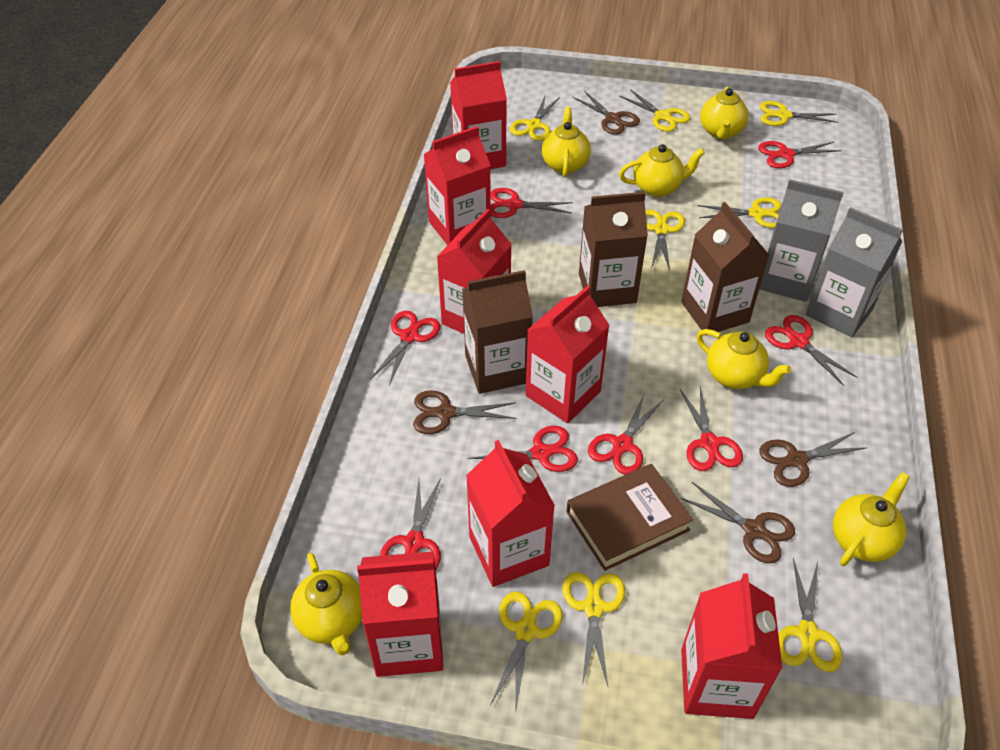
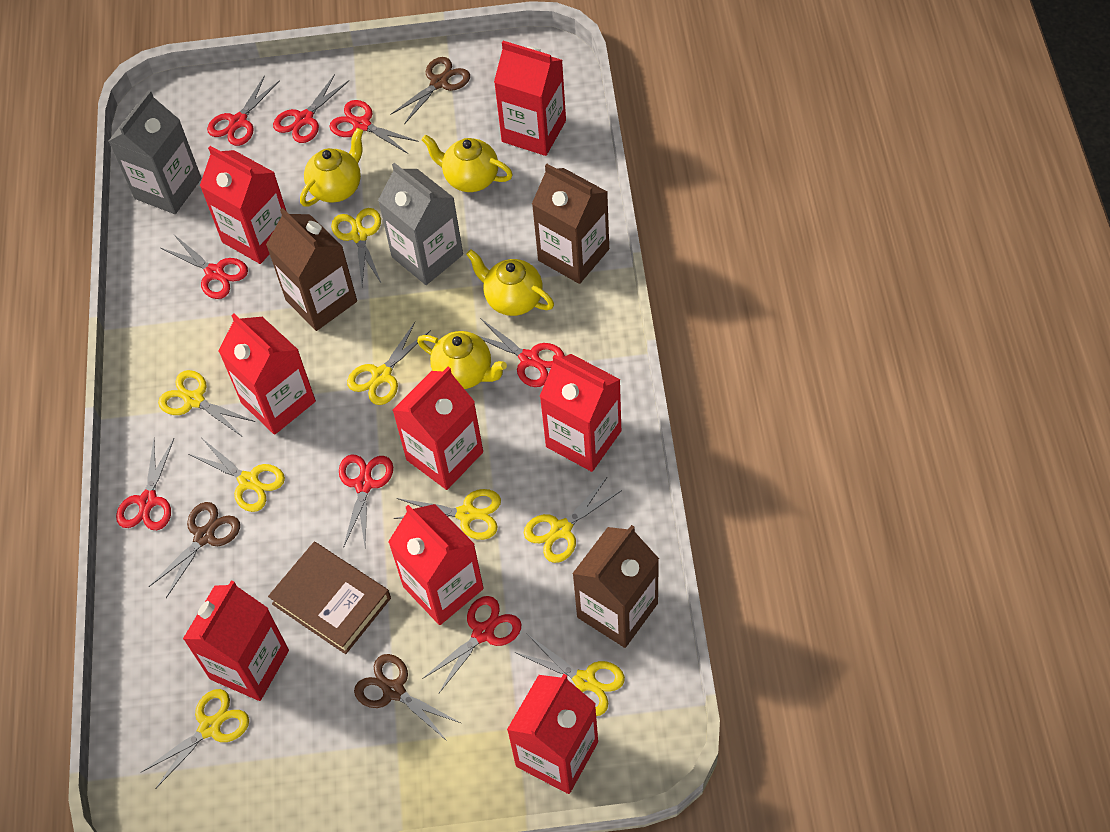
brown scissors: 4 -> 3
red carton: 7 -> 8
yellow teapot: 6 -> 4

